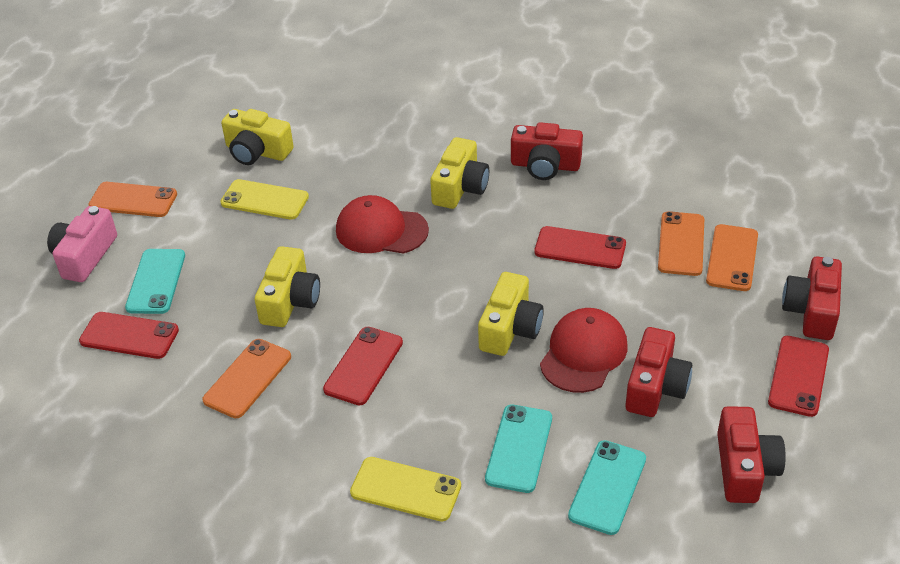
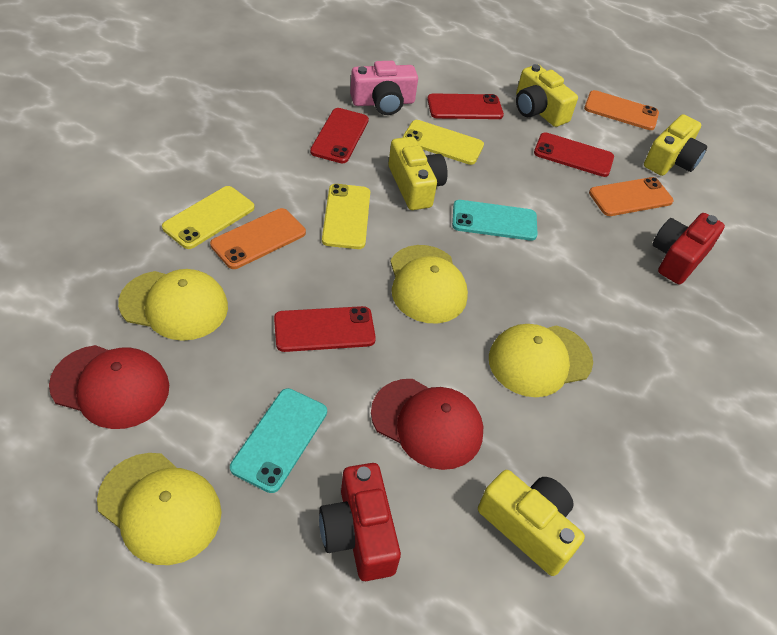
orange phone: 4 -> 3
red camera: 4 -> 2
turquoise phone: 3 -> 2
yellow cap: 0 -> 4
yellow phone: 2 -> 3

